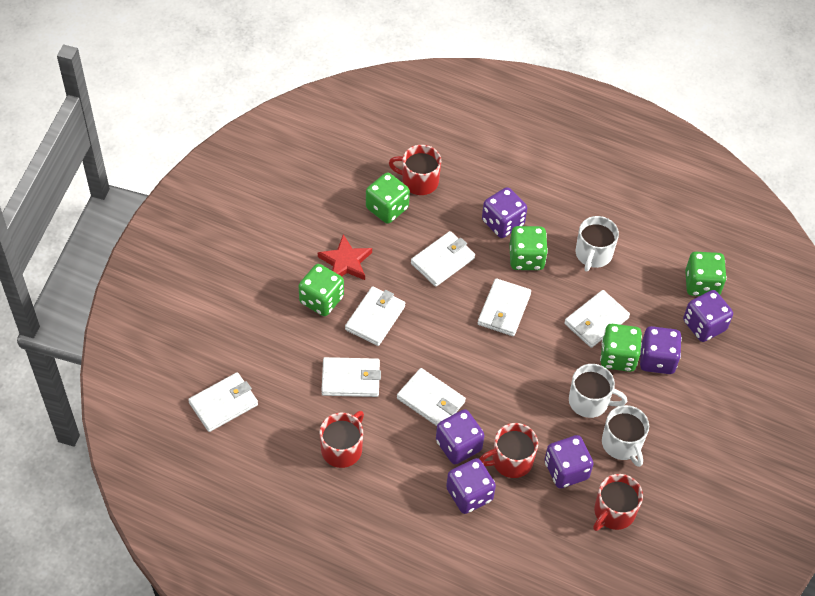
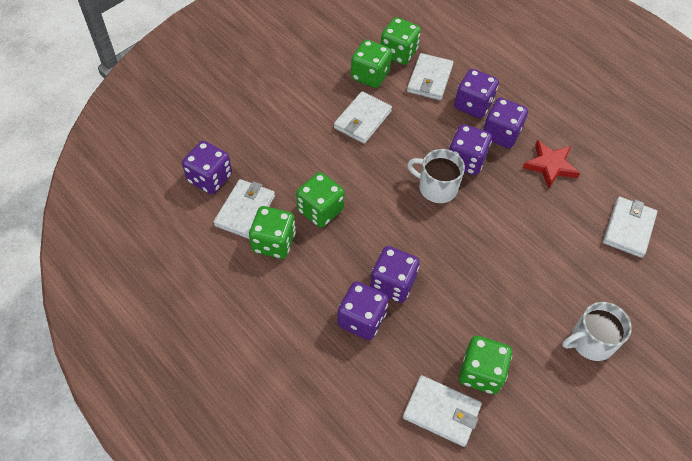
red mug: 4 -> 0
white mug: 3 -> 2
white wallet: 7 -> 5

